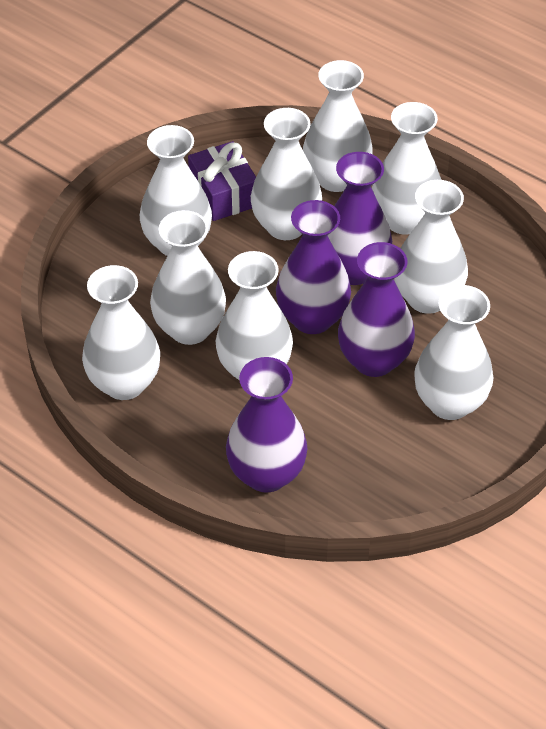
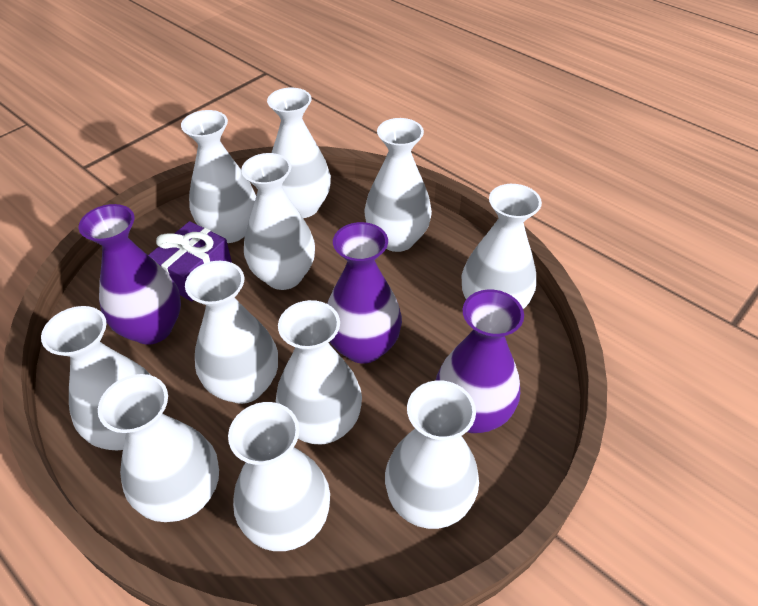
purple vase: 4 -> 3
white vase: 9 -> 11

